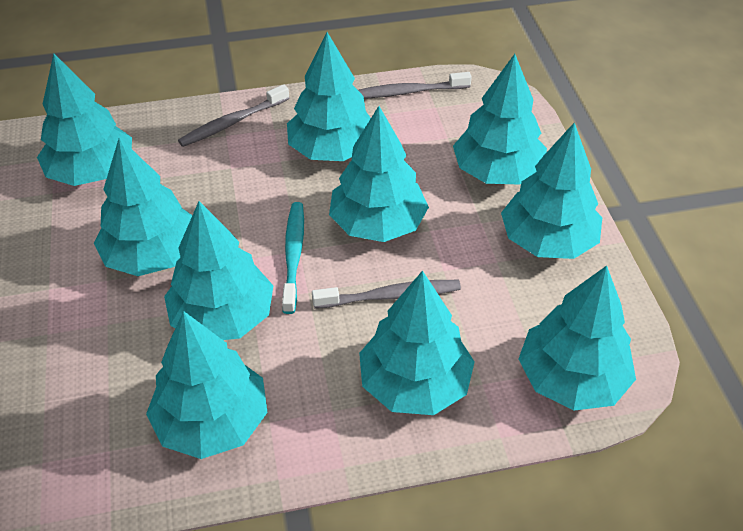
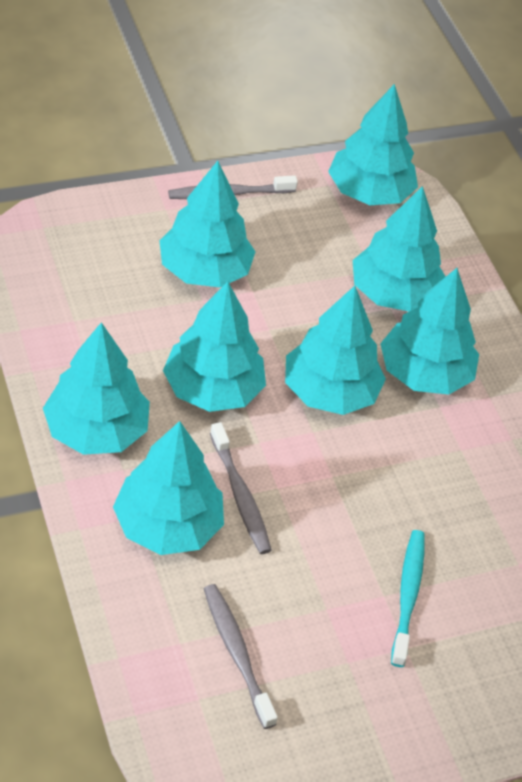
turquoise tree: 10 -> 8

